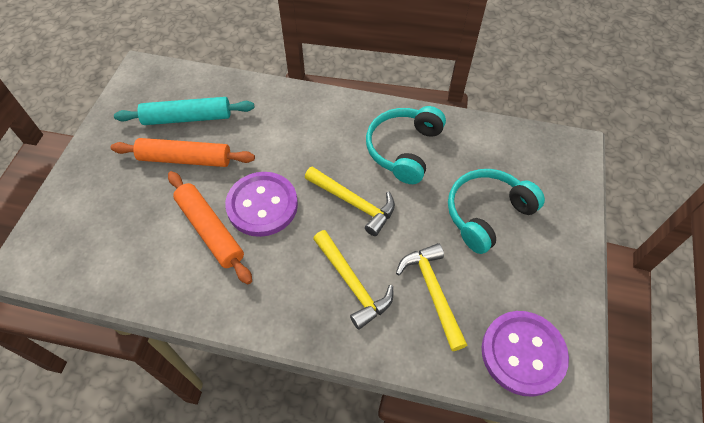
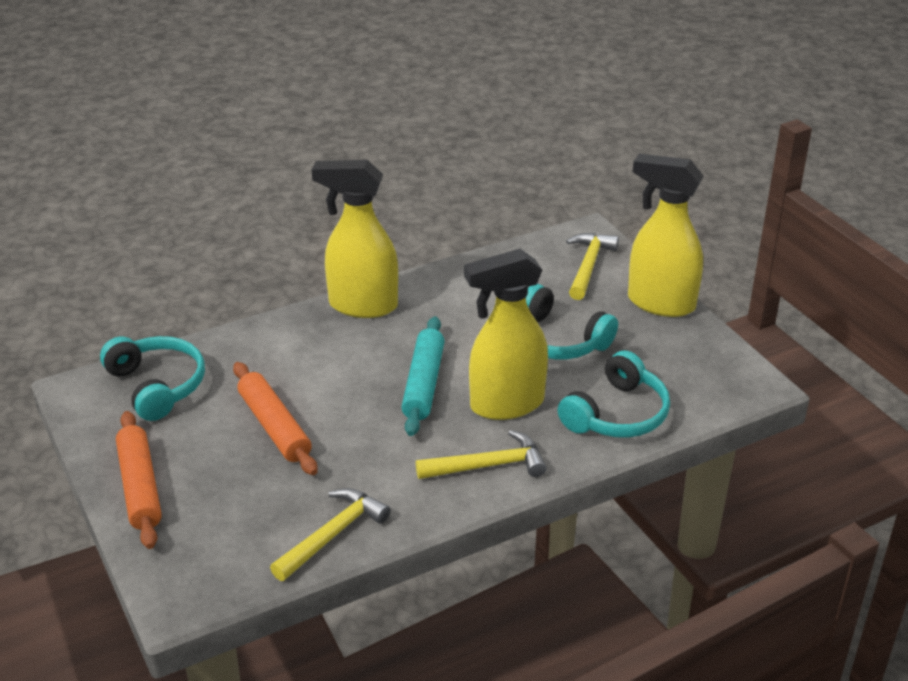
purple button: 2 -> 0
turquoise headphones: 2 -> 3
yellow spray bottle: 0 -> 3

